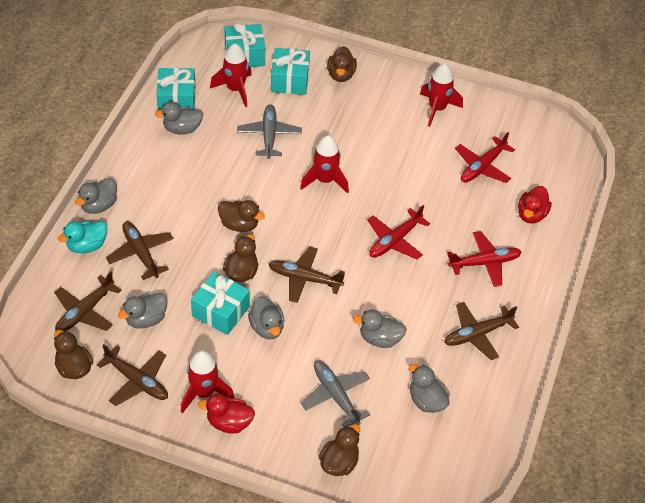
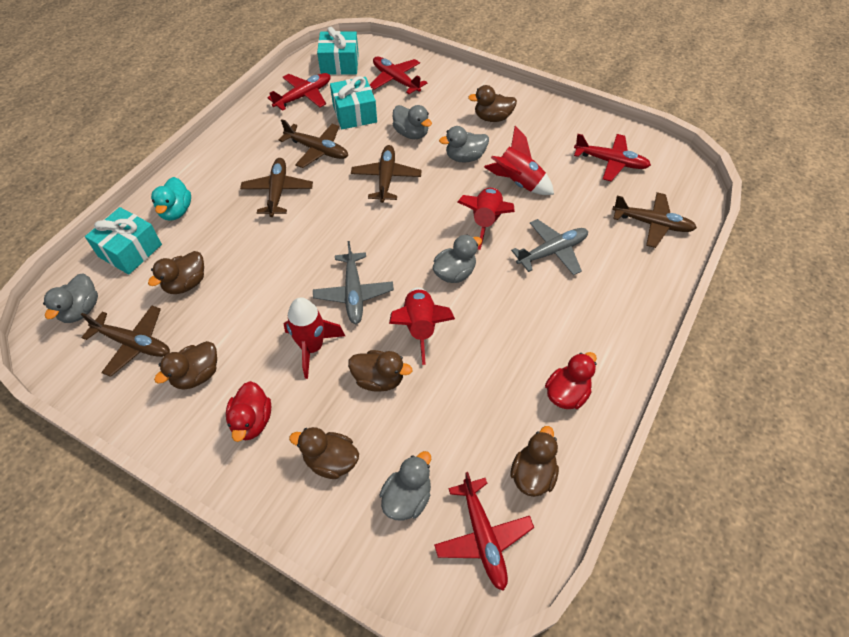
brown duck: 5 -> 6
grey duck: 6 -> 5
red plane: 3 -> 4
turquoise gift: 4 -> 3

